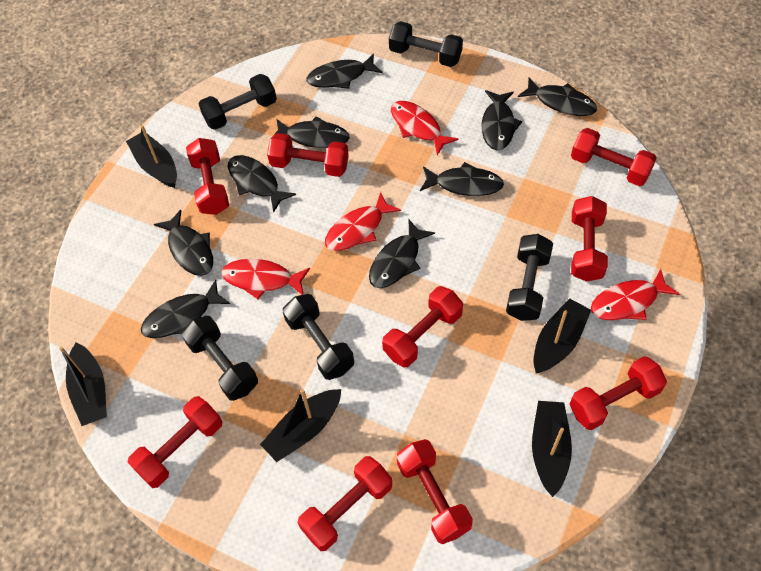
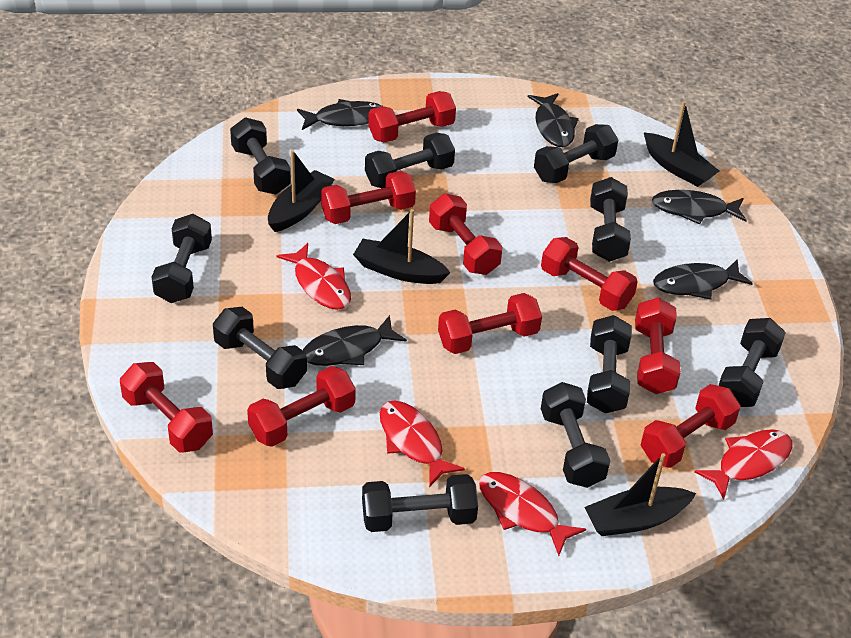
black boat: 5 -> 4
black dumbbell: 5 -> 10
black fish: 9 -> 5

